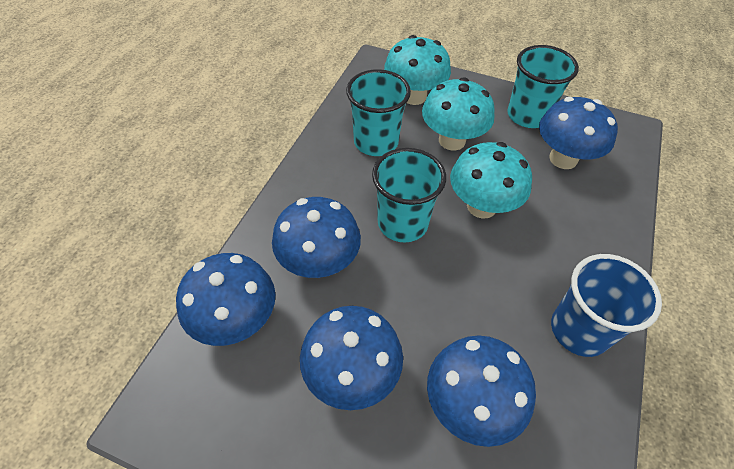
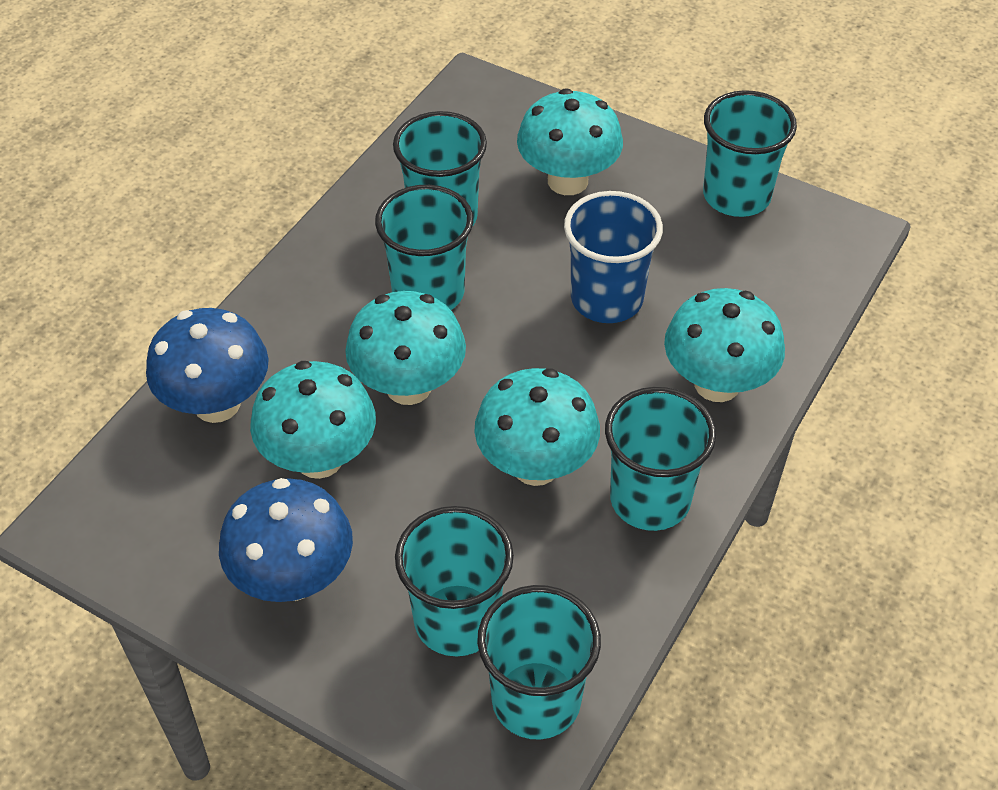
blue mushroom: 5 -> 2
turquoise cup: 3 -> 6
turquoise mushroom: 3 -> 5

